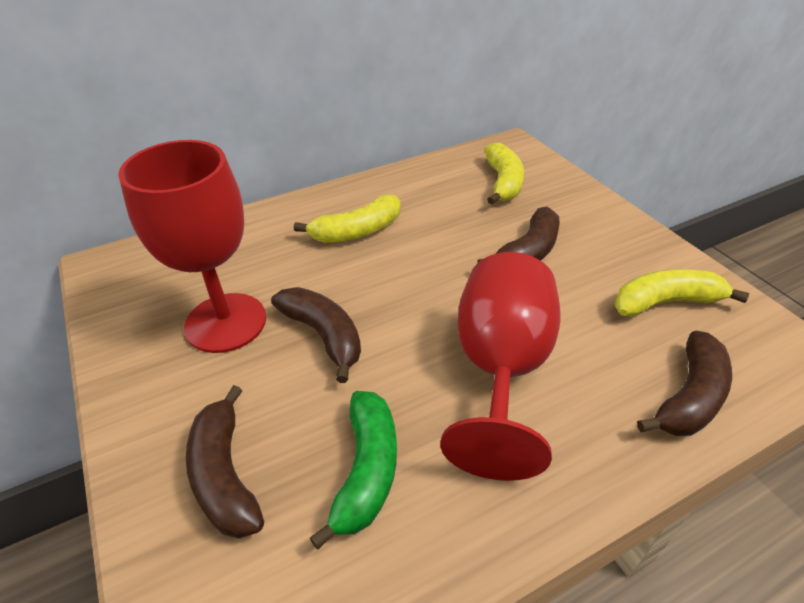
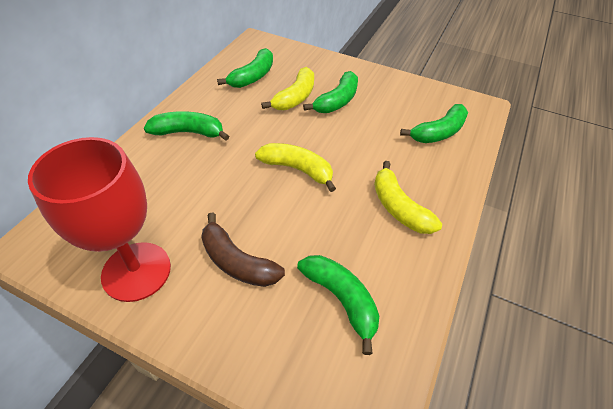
brown banana: 4 -> 1
green banana: 1 -> 5
red goblet: 2 -> 1

